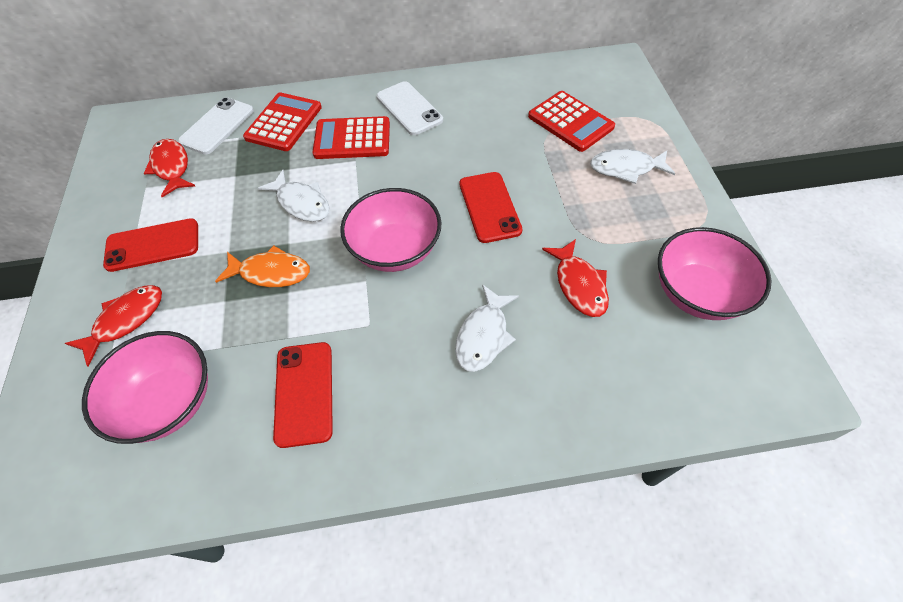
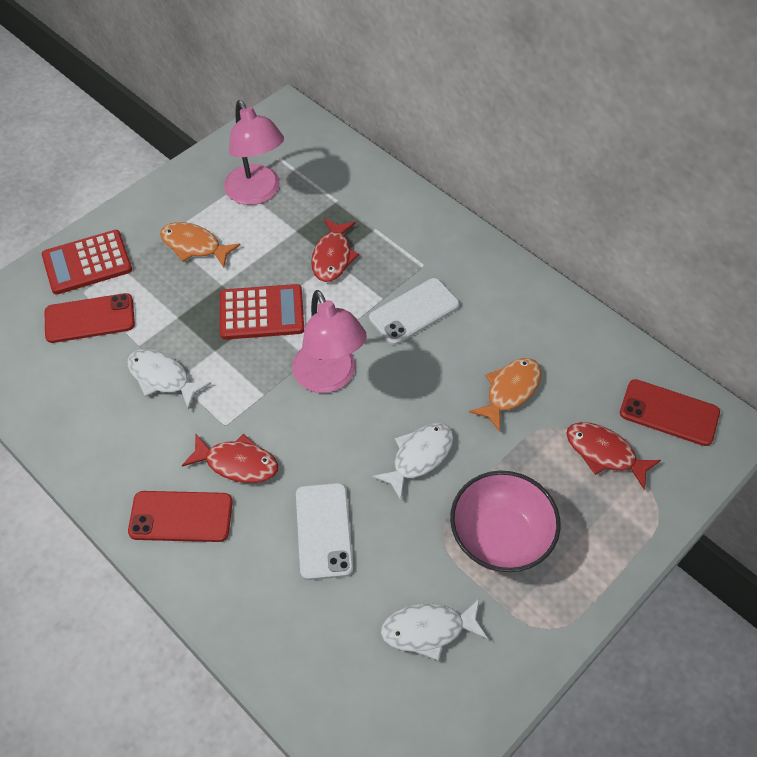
orange fish: 1 -> 2
pink bowl: 3 -> 1
pink lamp: 0 -> 2
red calculator: 3 -> 2

